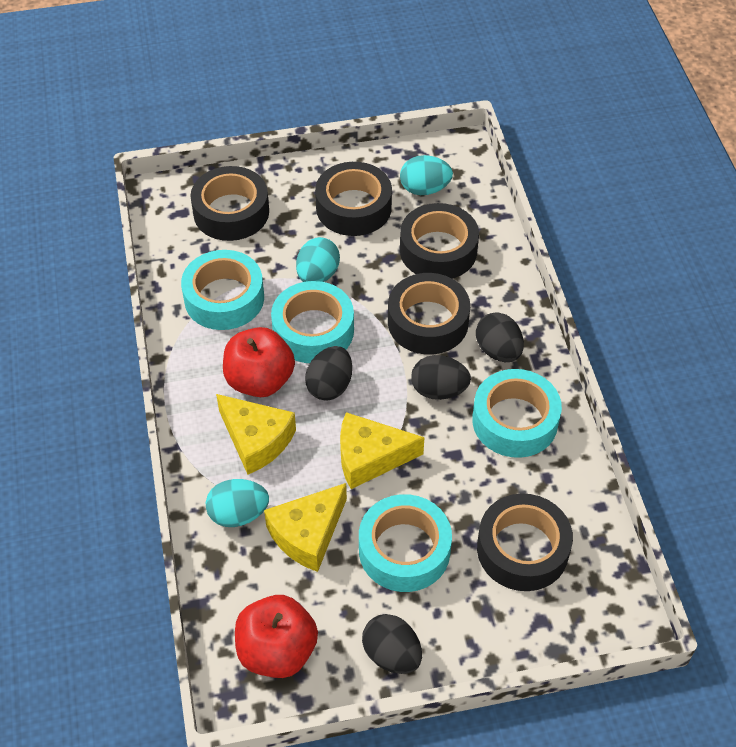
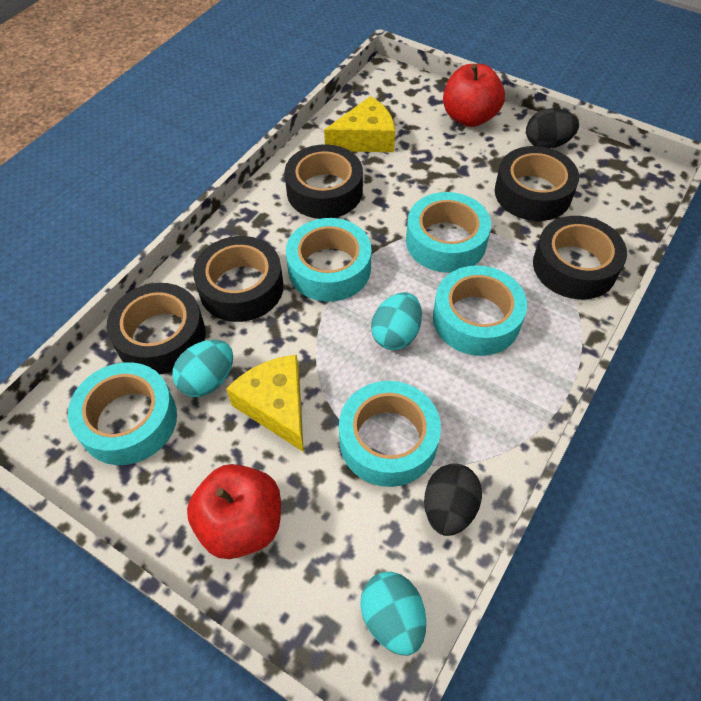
black egg: 4 -> 2
turquoise tape: 4 -> 5
yellow cheese: 3 -> 2

